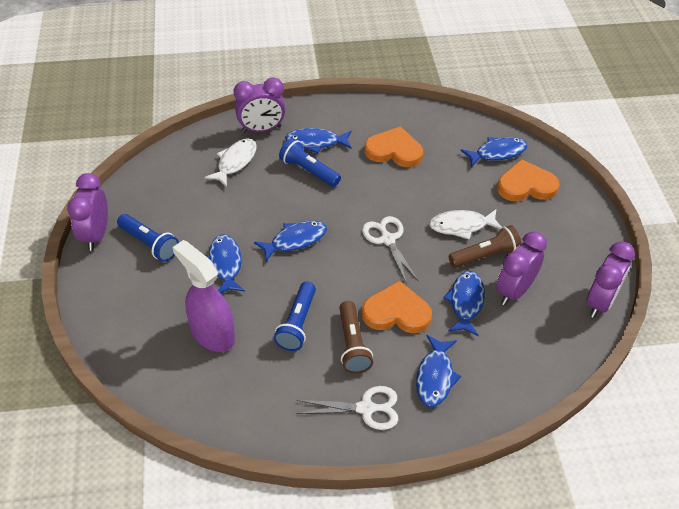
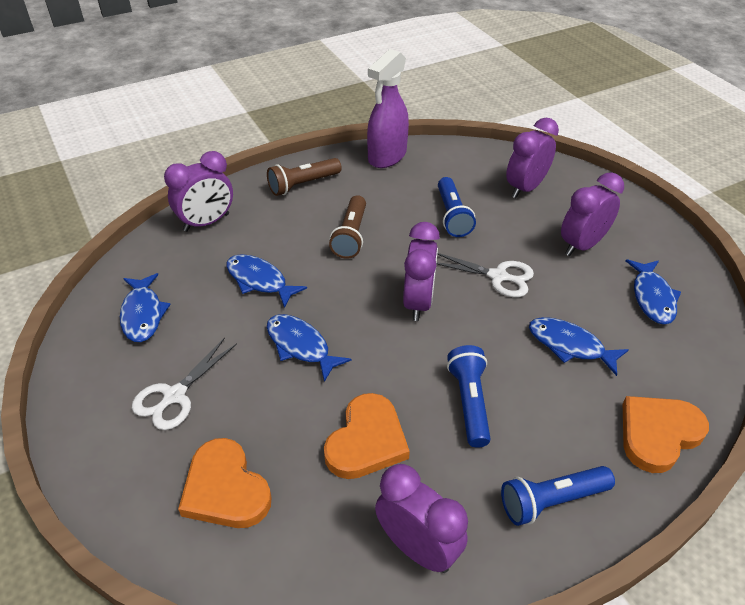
blue fish: 6 -> 5
purple clock: 4 -> 5
white fish: 2 -> 0

